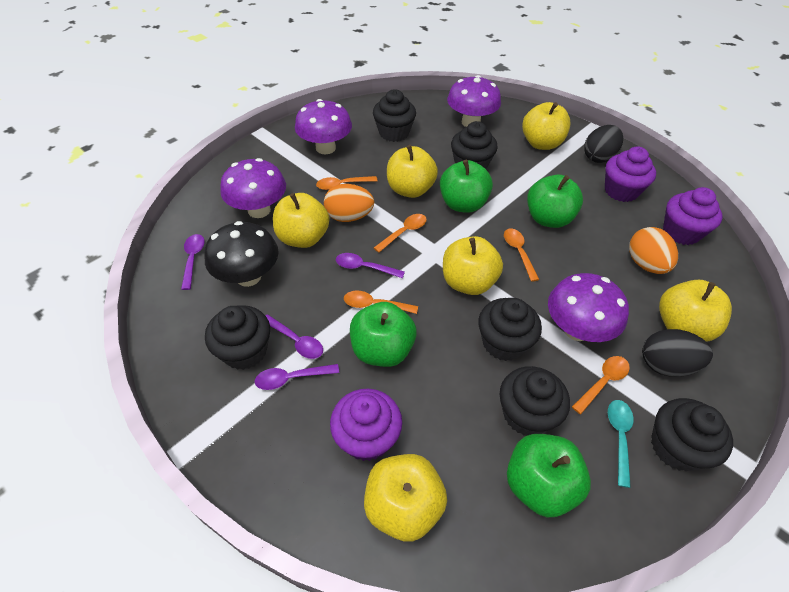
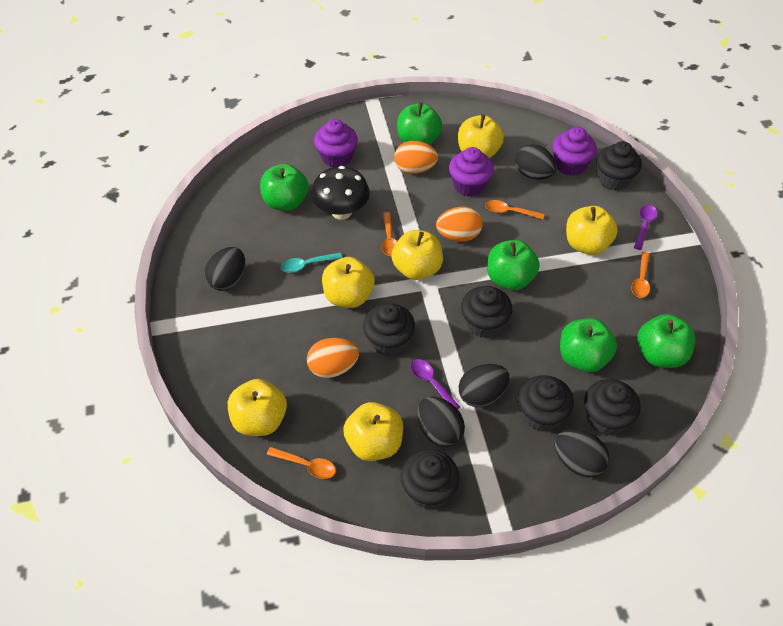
black egg: 2 -> 5
green apple: 4 -> 5
orange egg: 2 -> 3
orange spoon: 5 -> 4
purple mushroom: 4 -> 0
purple spoon: 4 -> 2

